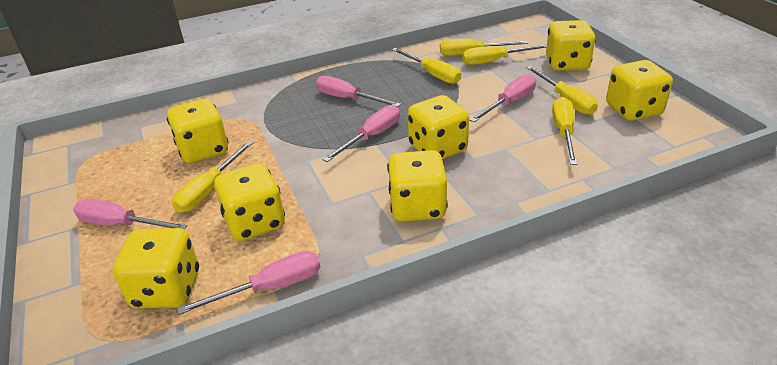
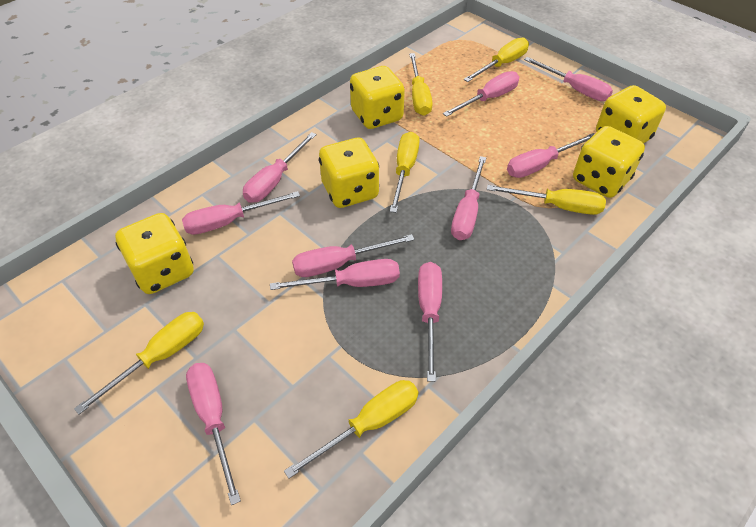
pink screwdriver: 5 -> 10
yellow dice: 7 -> 5

